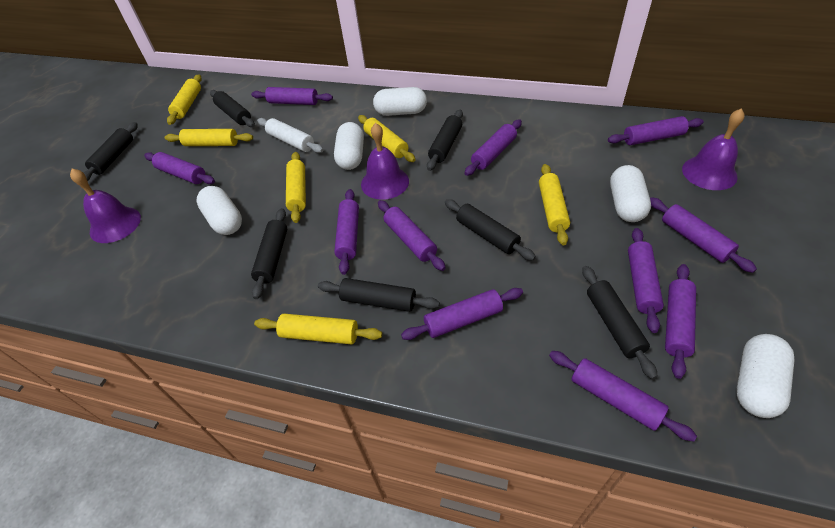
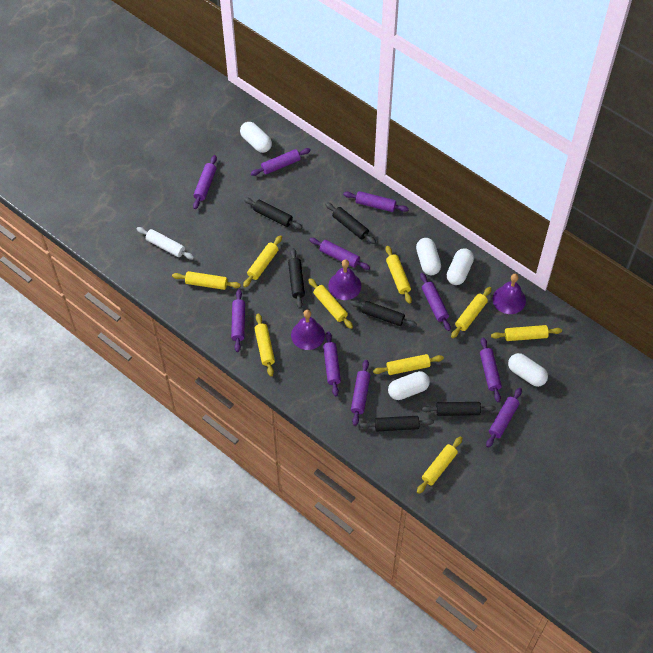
black rolling pin: 7 -> 6
purple rolling pin: 11 -> 10
yellow rolling pin: 6 -> 9

